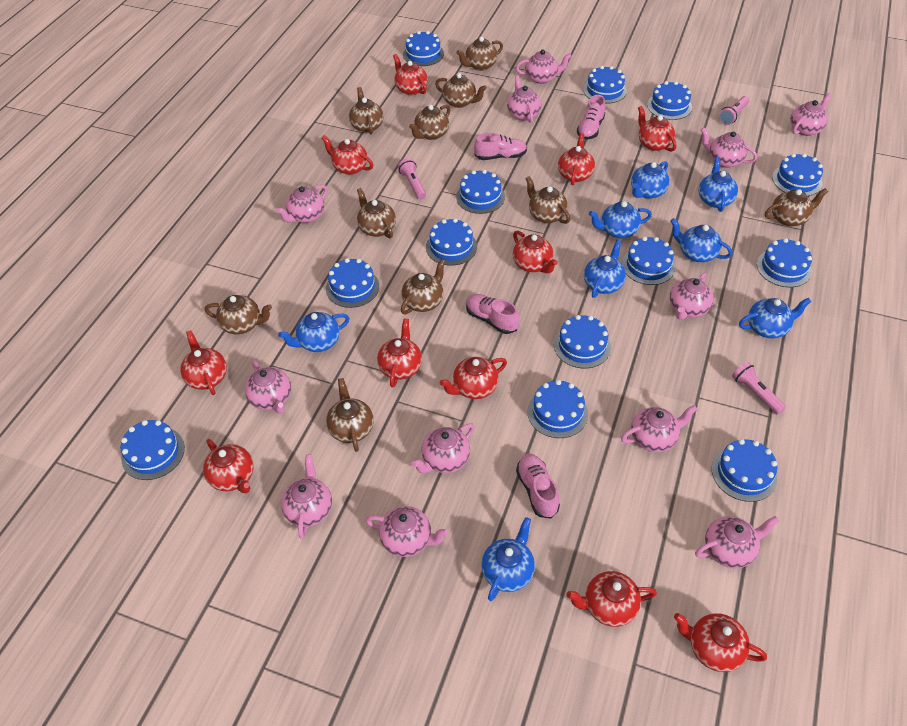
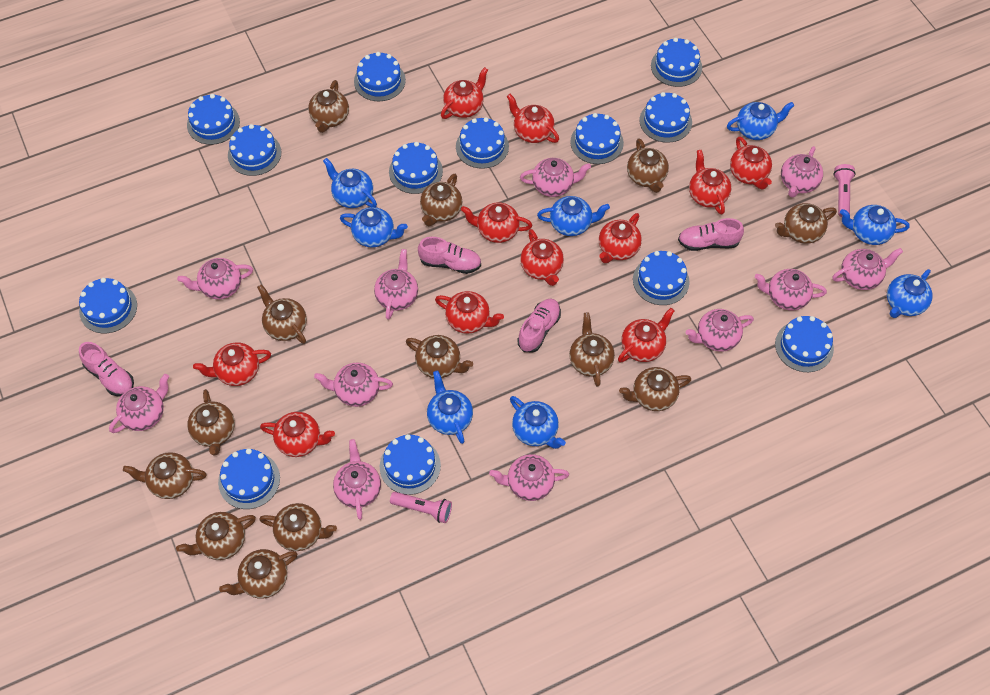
brown teapot: 10 -> 13
pink flashlight: 3 -> 2
pink teapot: 12 -> 11

